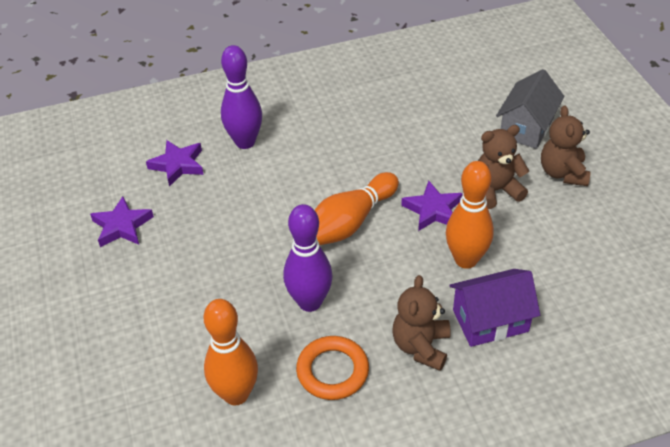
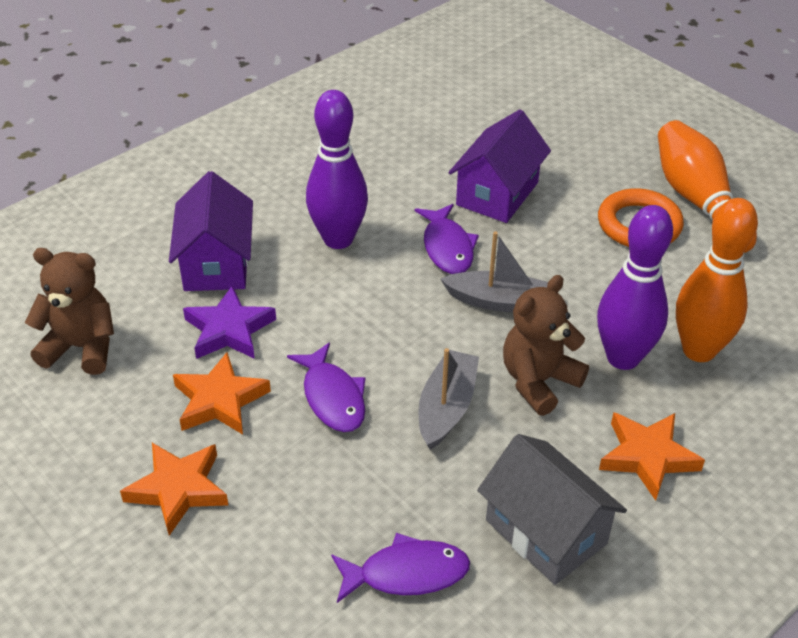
brown teddy bear: 3 -> 2
grey boat: 0 -> 2
orange bowling pin: 3 -> 2
orange star: 0 -> 3
purple fish: 0 -> 3
purple house: 1 -> 2
purple star: 3 -> 1

